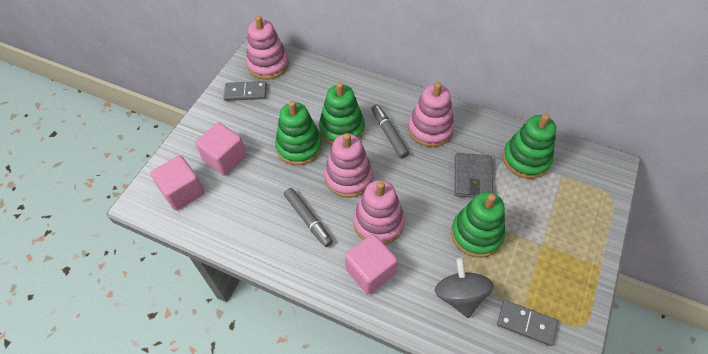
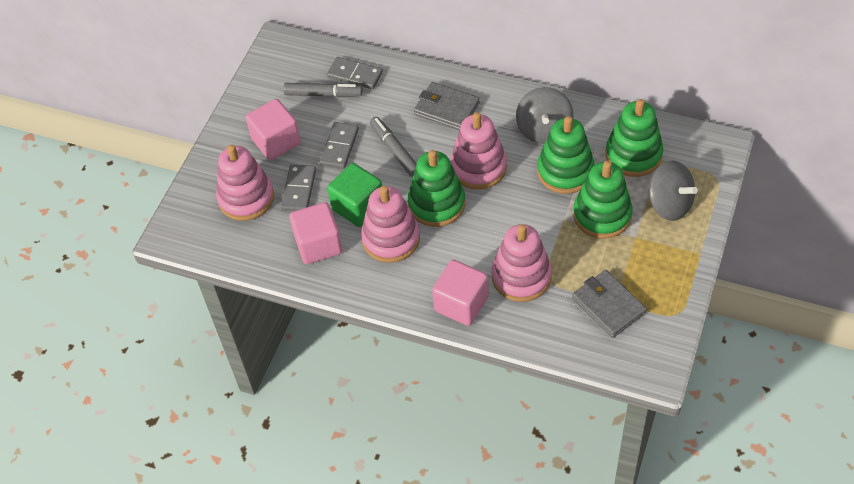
green cube: 0 -> 1
grey domino: 2 -> 3
grey spinning top: 1 -> 2
grey wallet: 1 -> 2

